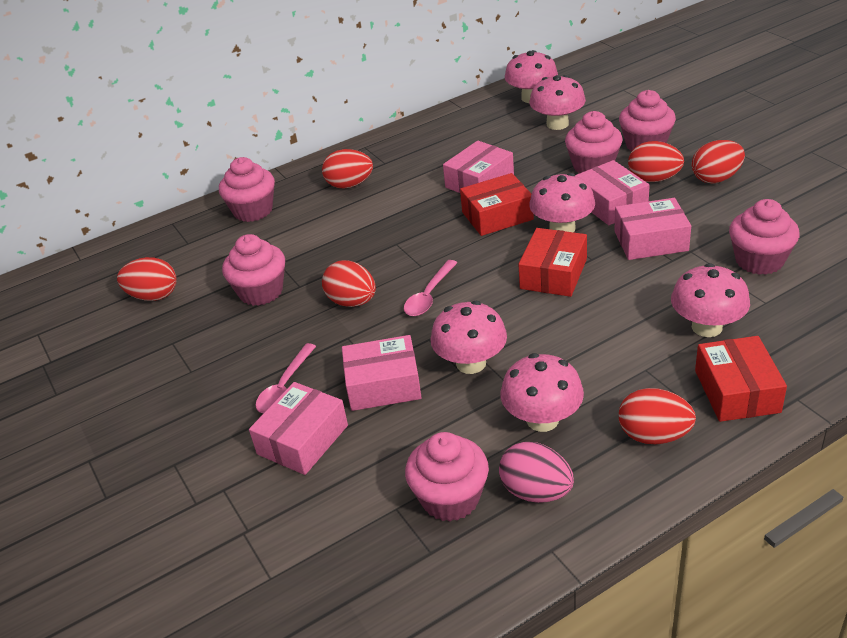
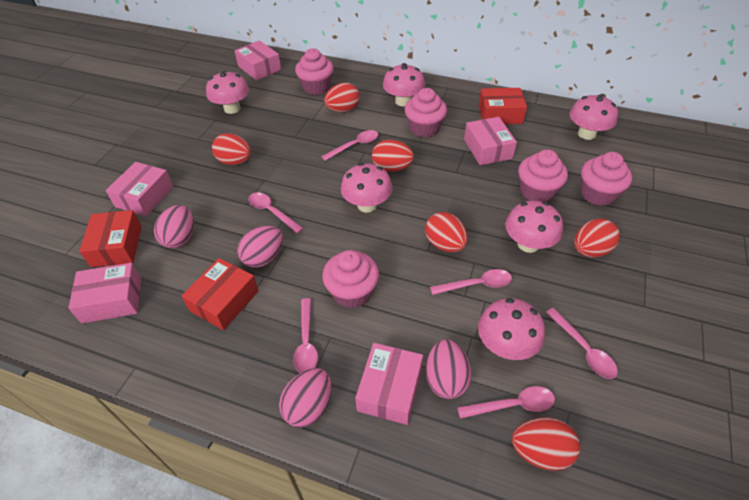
pink cupcake: 6 -> 5
pink egg: 1 -> 4
pink spoon: 2 -> 6

